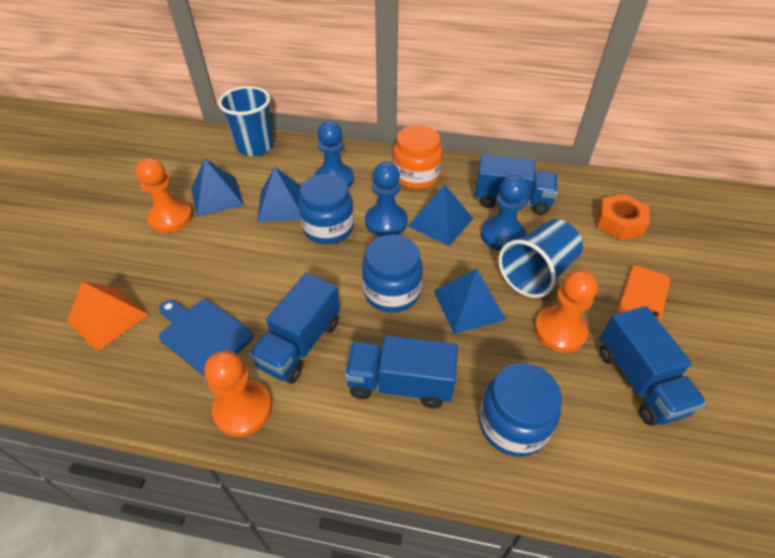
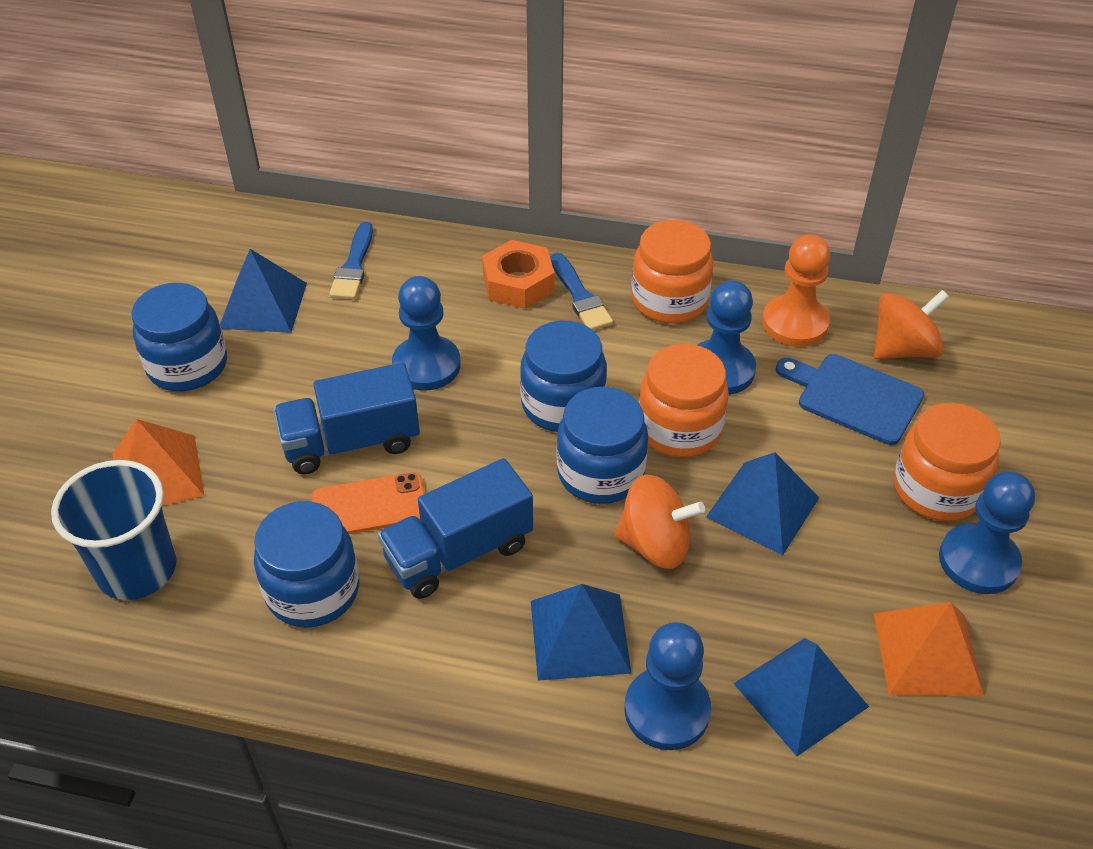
blue brush: 0 -> 2
blue cup: 2 -> 1
blue jar: 3 -> 4
blue pawn: 3 -> 4
blue truck: 4 -> 2
orange jar: 1 -> 3
orange pawn: 3 -> 1
orange pyramid: 1 -> 2
orange spinning top: 0 -> 2

